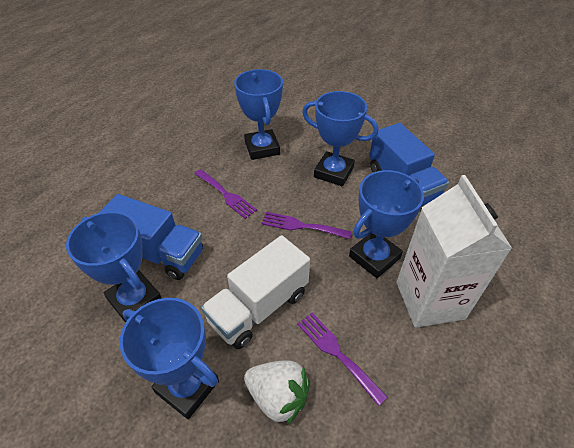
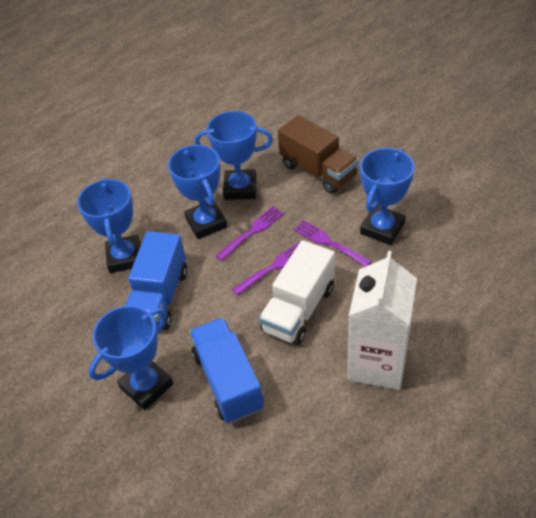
brown truck: 0 -> 1
white strawberry: 1 -> 0

